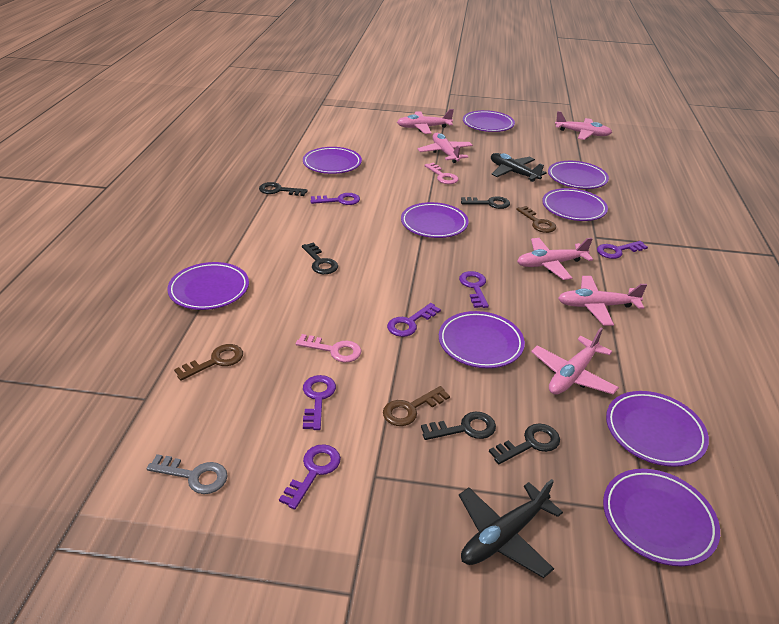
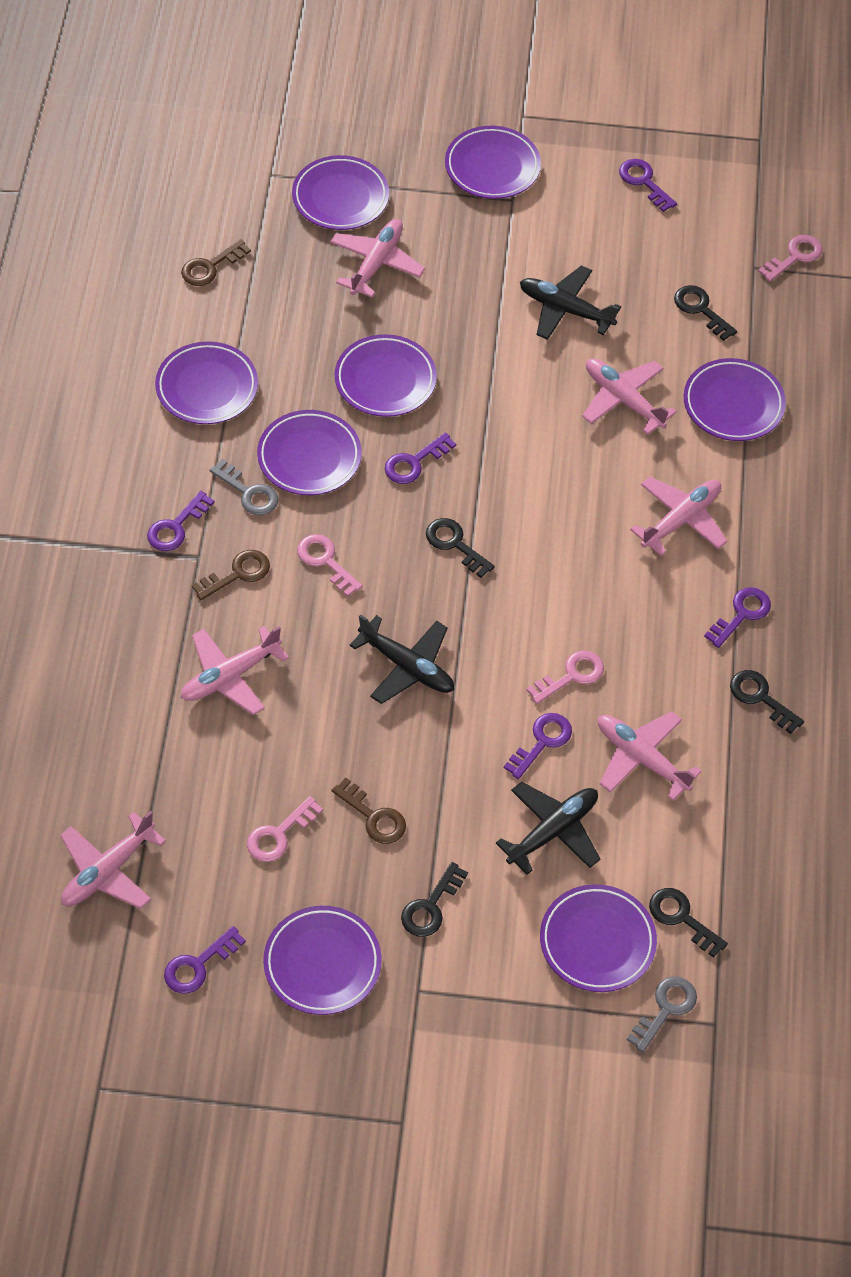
black plane: 2 -> 3
grey key: 1 -> 2
pink key: 2 -> 4
purple plate: 9 -> 8

